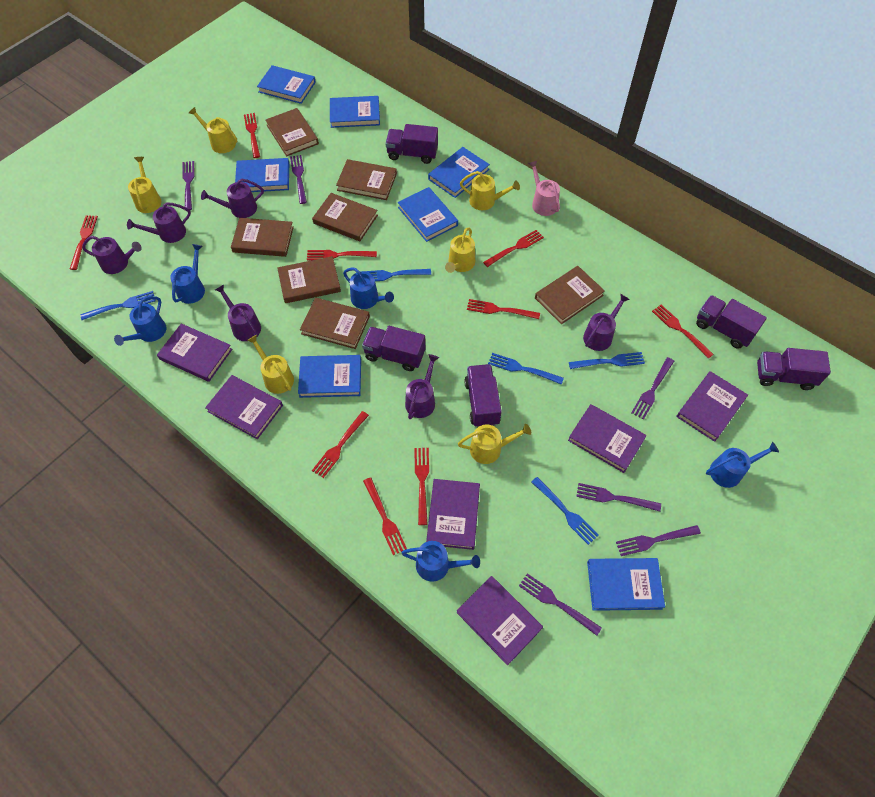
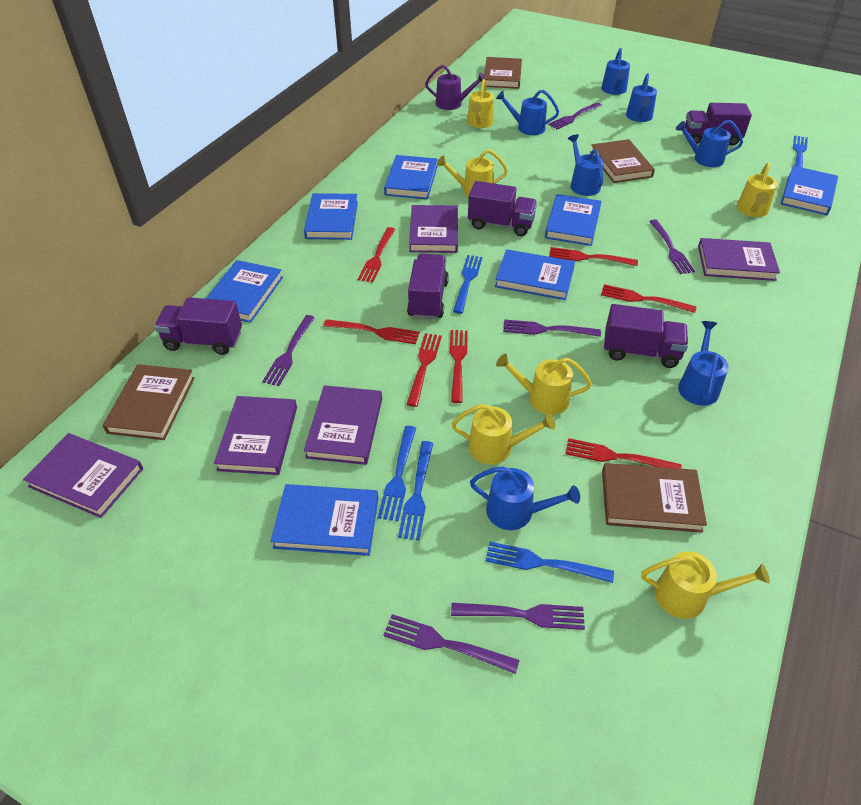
blue watering can: 5 -> 7
brown book: 7 -> 4
pink watering can: 1 -> 0
purple book: 6 -> 5
purple watering can: 6 -> 1
red fork: 9 -> 7

